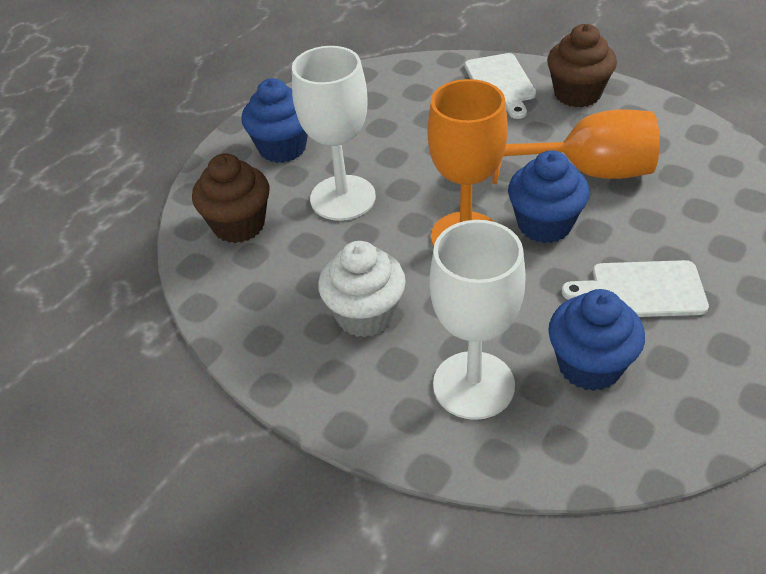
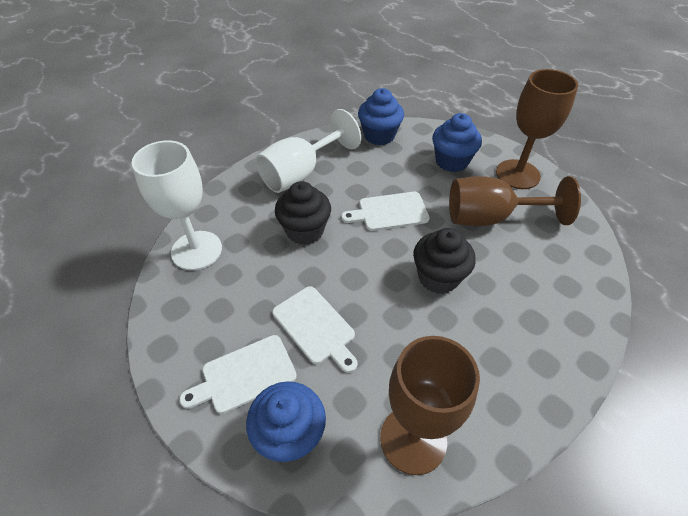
black cupcake: 0 -> 2
brown cupcake: 2 -> 0
brown goblet: 0 -> 3
orange goblet: 2 -> 0
white cupcake: 1 -> 0
white cutting board: 2 -> 3

